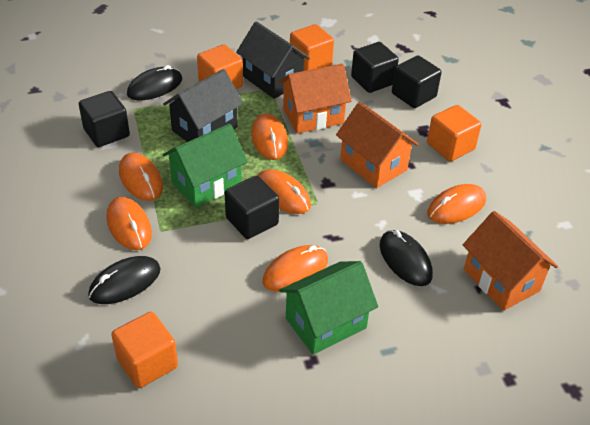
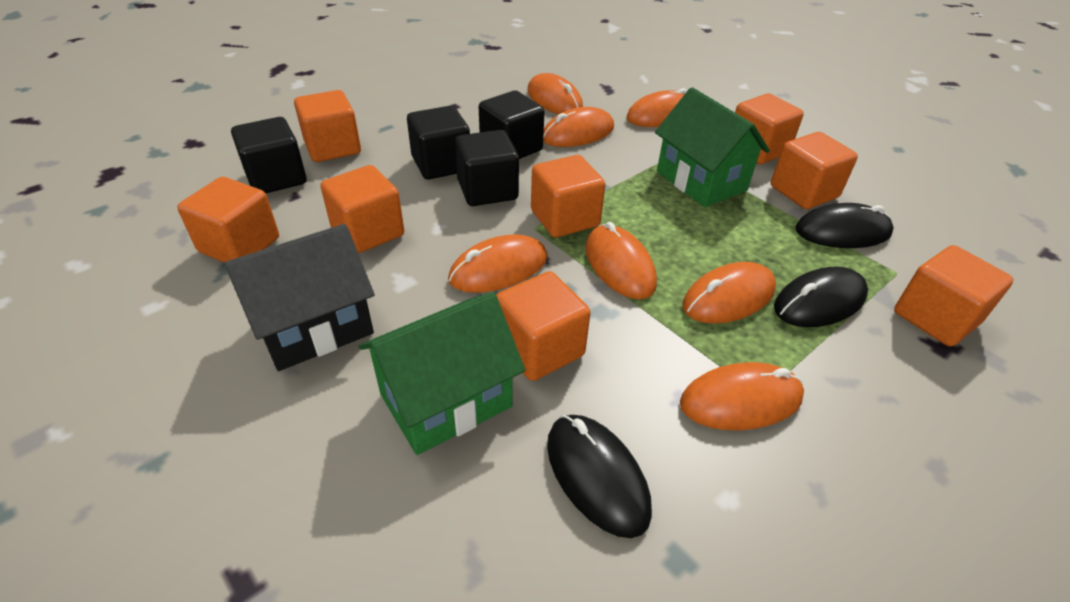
black house: 2 -> 1
orange cube: 4 -> 8
orange house: 3 -> 0
orange mouse: 6 -> 7

